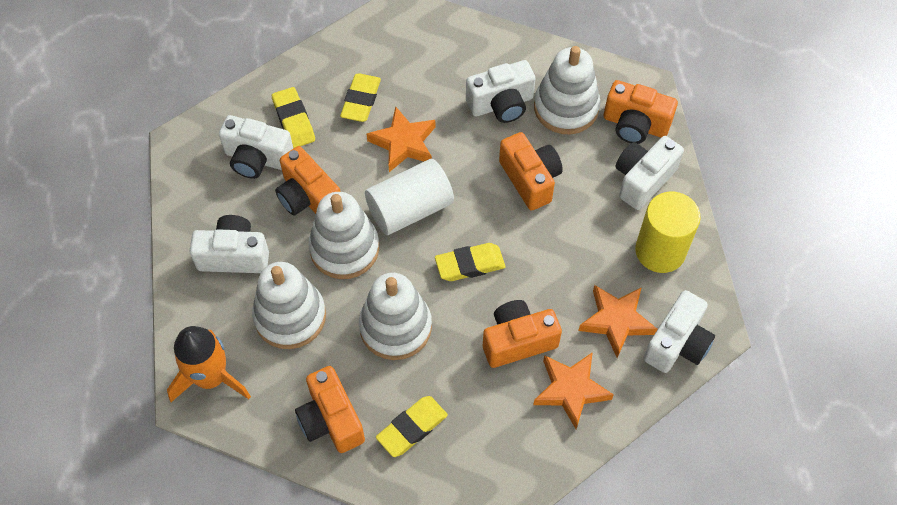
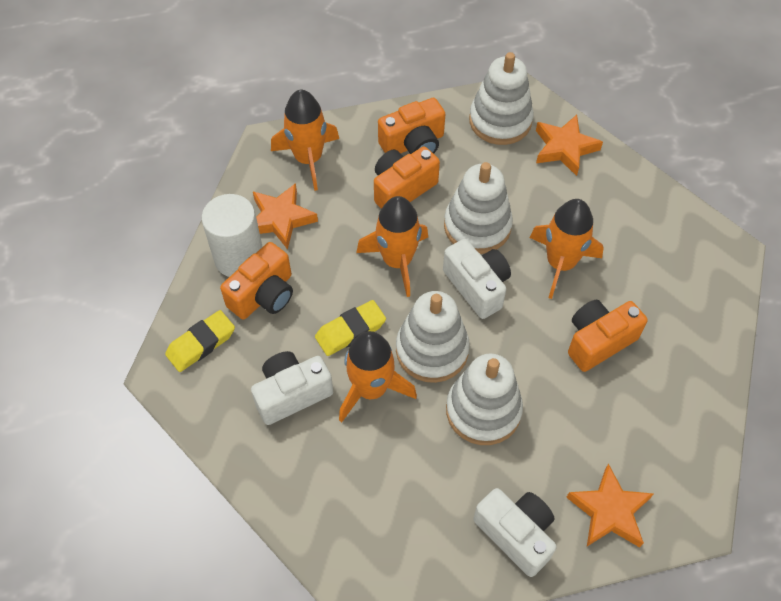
orange camera: 5 -> 4
orange rocket: 1 -> 4
white camera: 5 -> 3
yellow cylinder: 1 -> 0
yellow eraser: 4 -> 2

